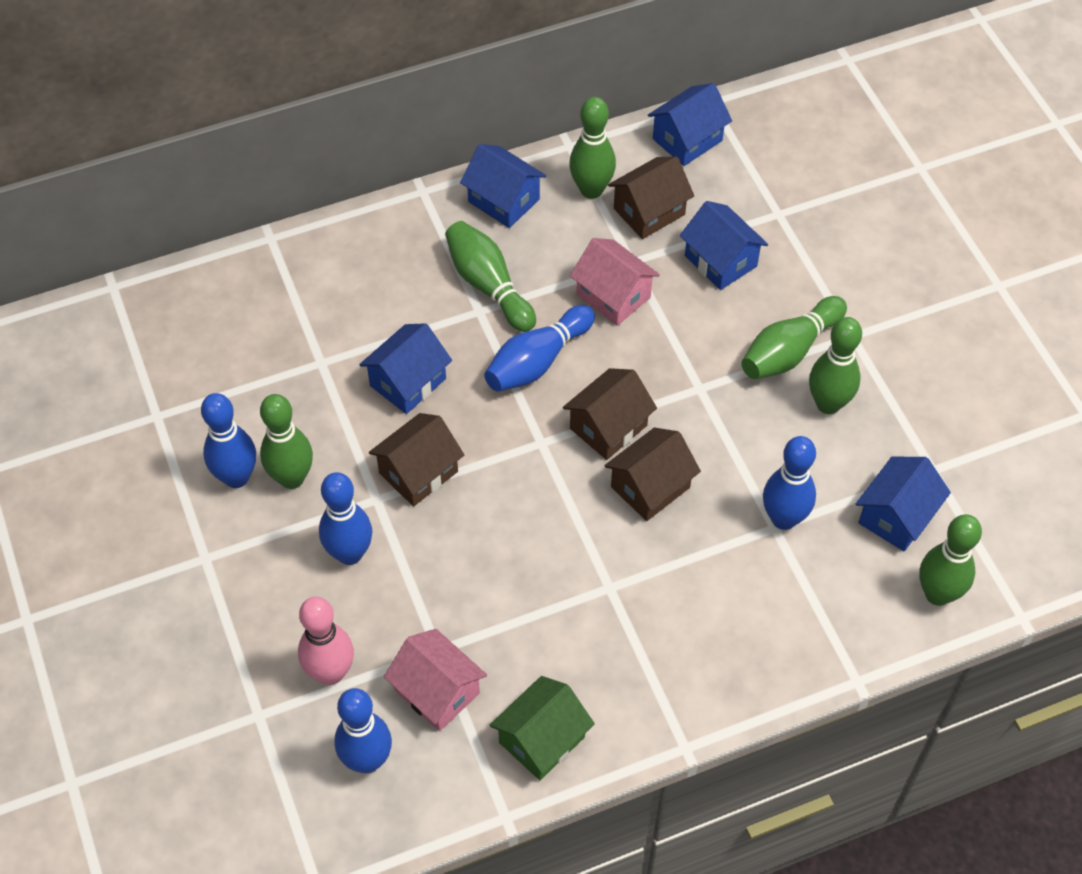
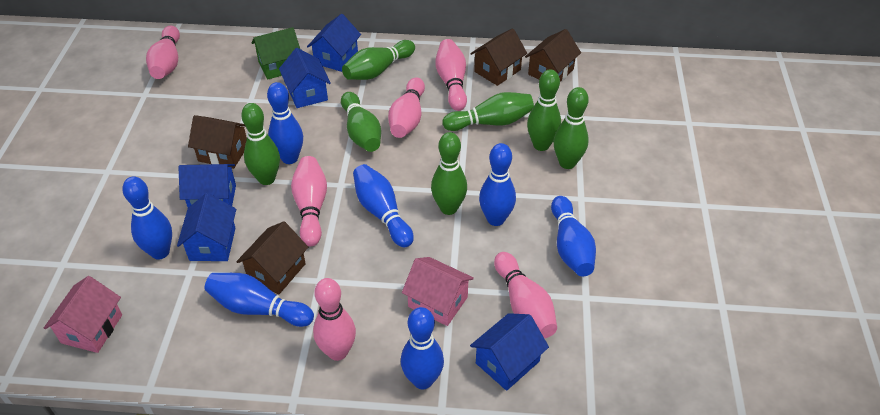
blue bowling pin: 5 -> 7
green bowling pin: 6 -> 7
pink bowling pin: 1 -> 6

